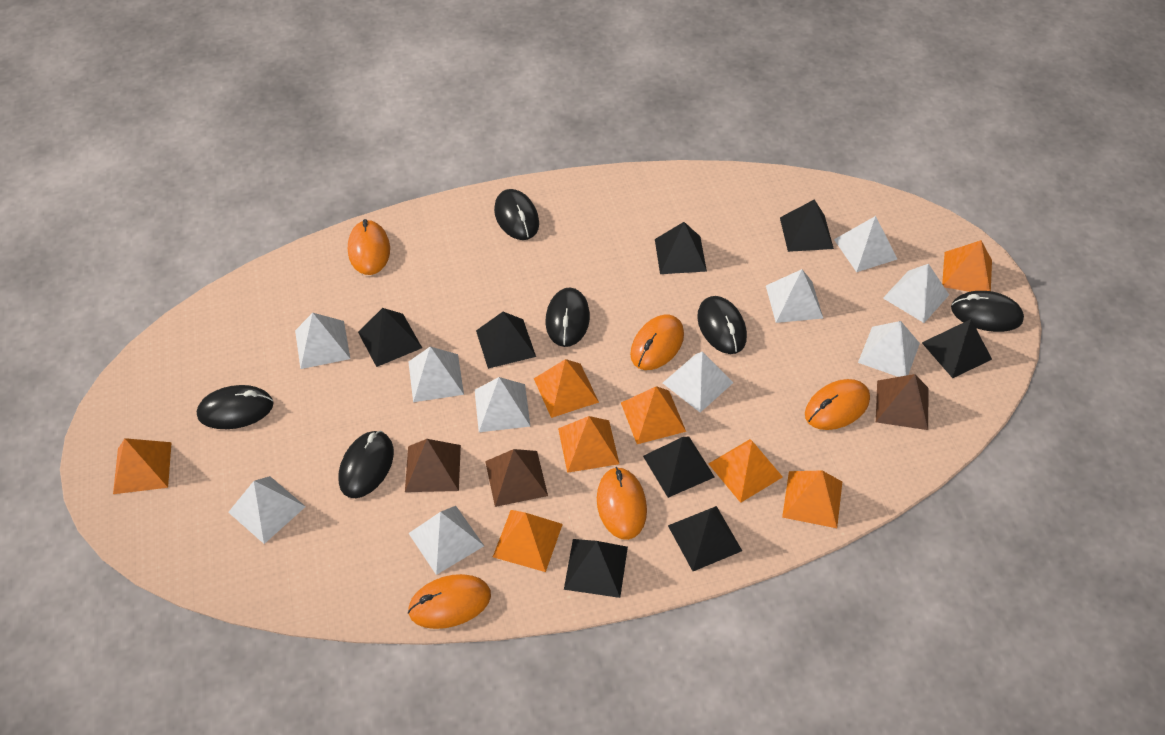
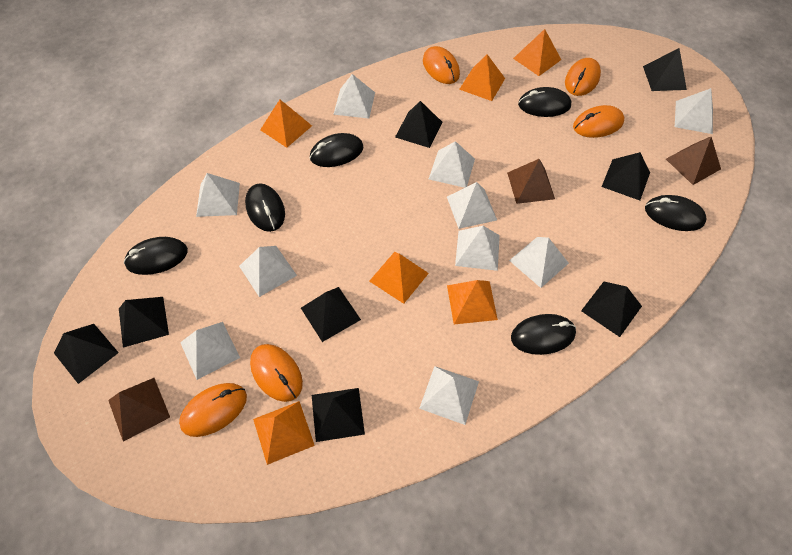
orange pyramid: 8 -> 6

